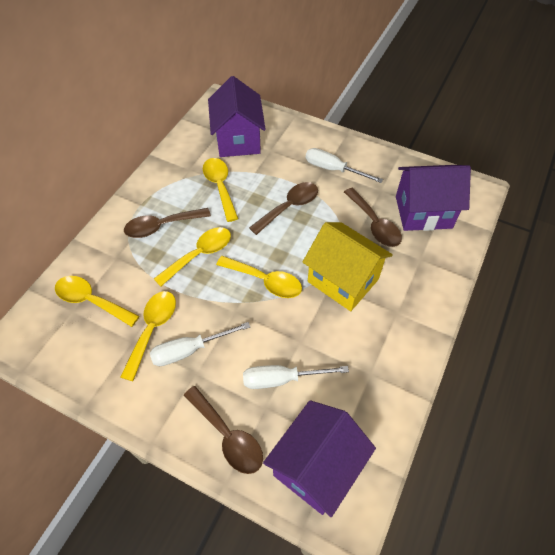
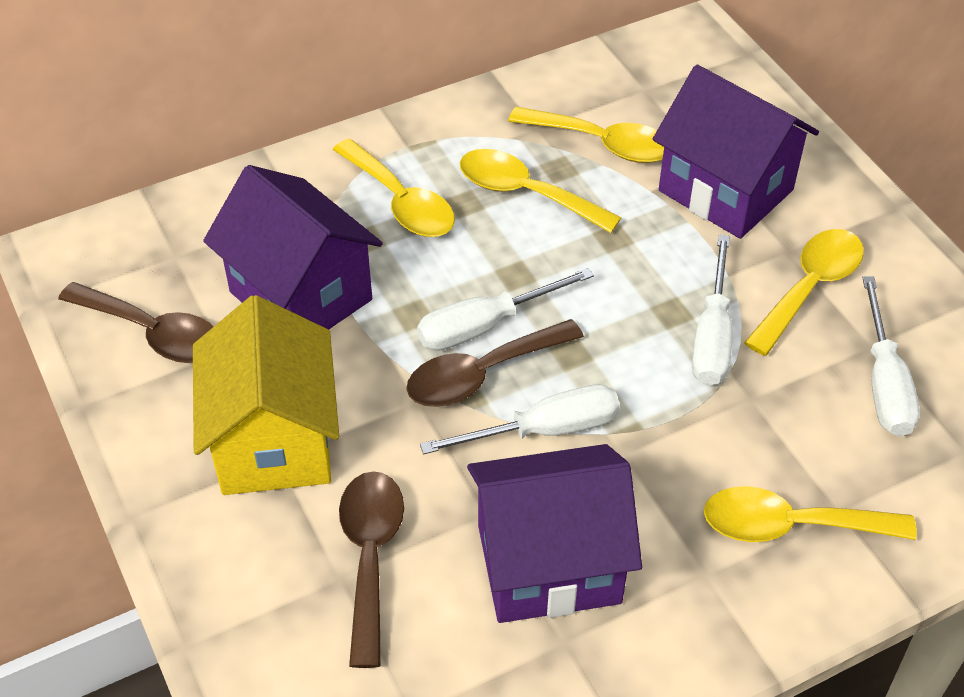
brown spoon: 4 -> 3
white screwdriver: 3 -> 4

